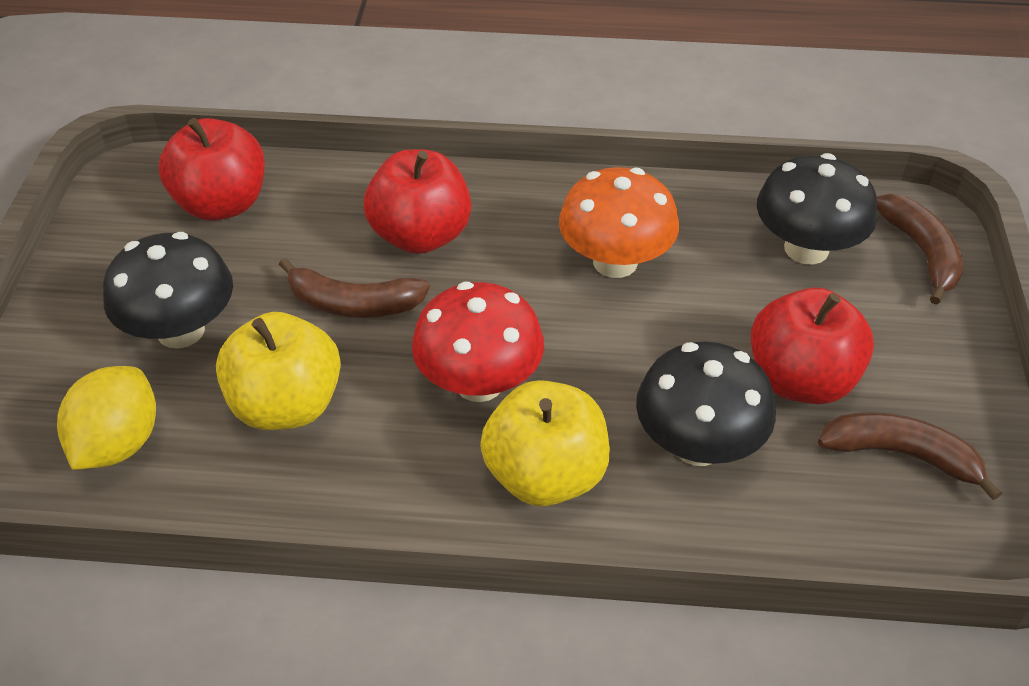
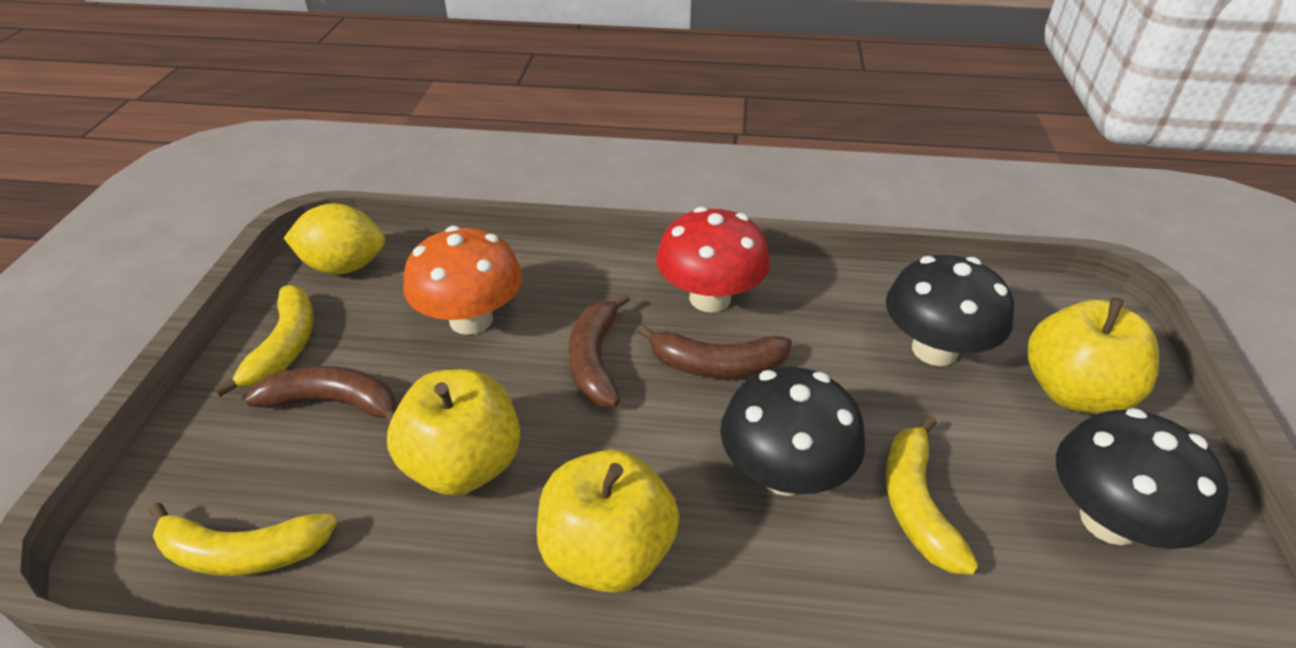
red apple: 3 -> 0
yellow apple: 2 -> 3
yellow banana: 0 -> 3

